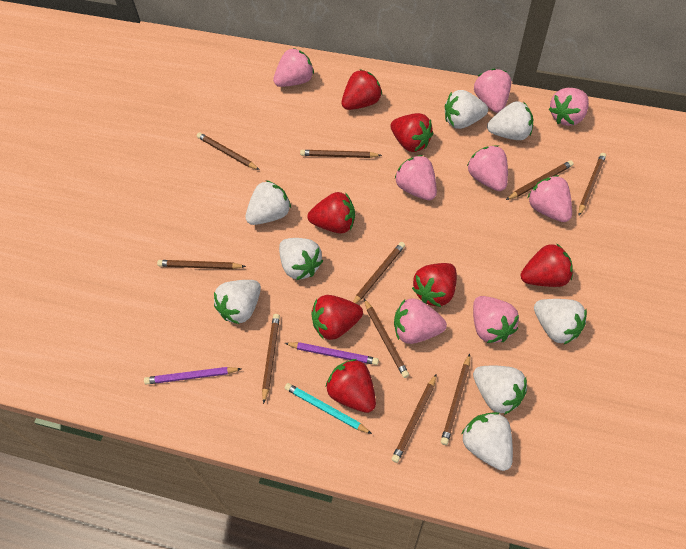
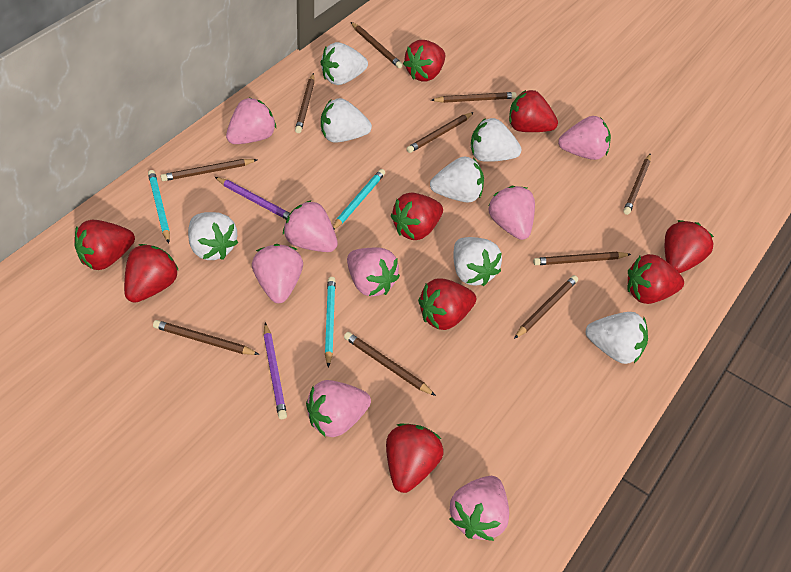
red strawberry: 7 -> 9
turquoise pencil: 1 -> 3
white strawberry: 8 -> 7

